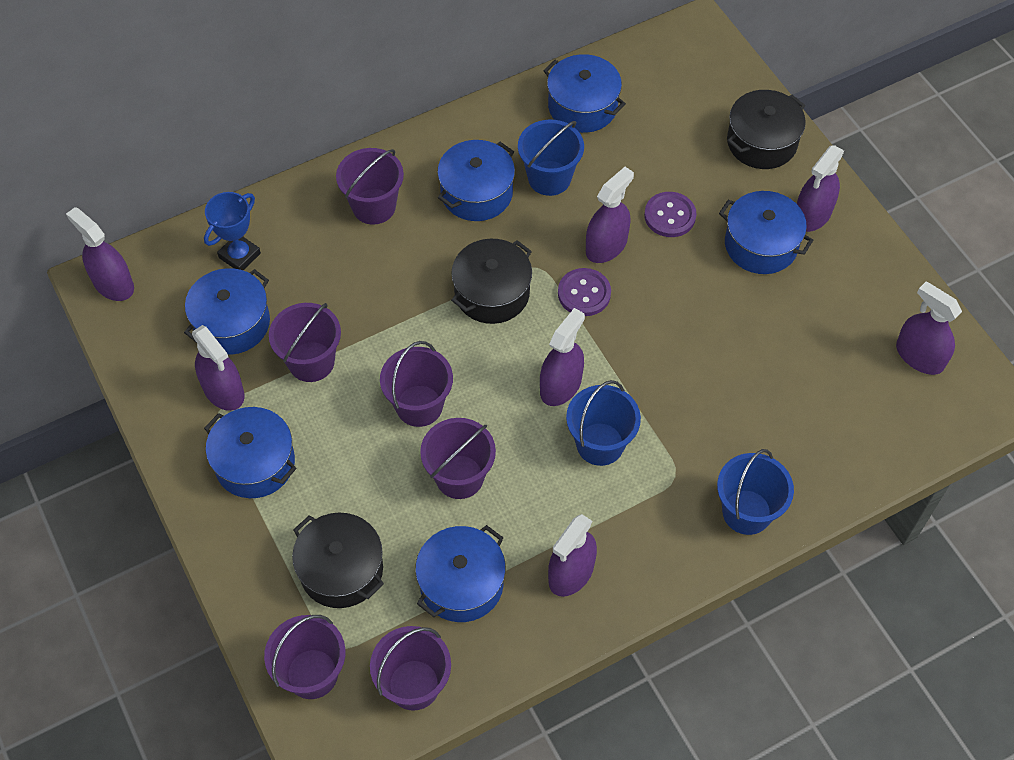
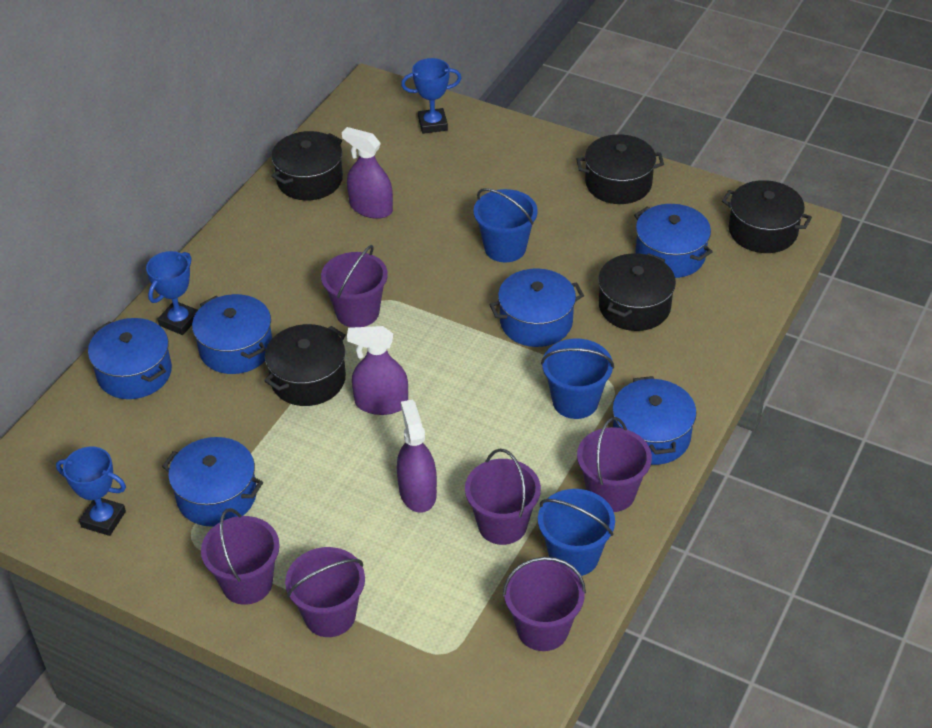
black pot: 3 -> 5
blue trophy: 1 -> 3
purple button: 2 -> 0
purple spray bottle: 7 -> 3

